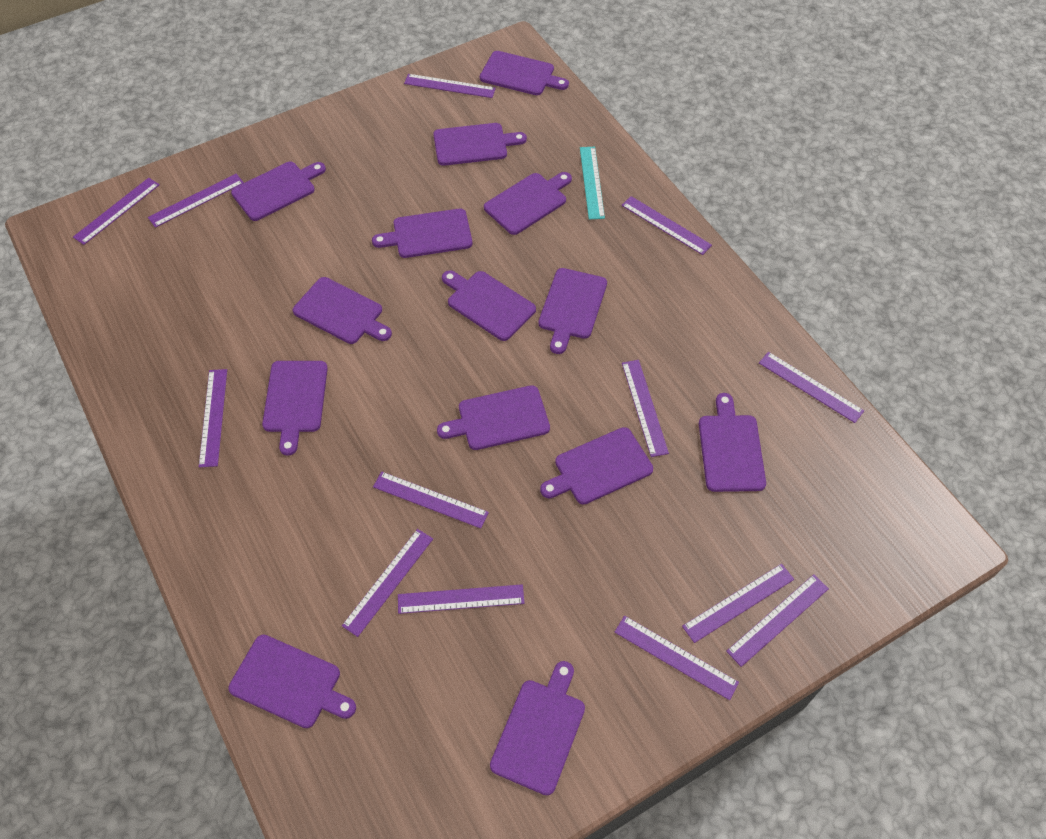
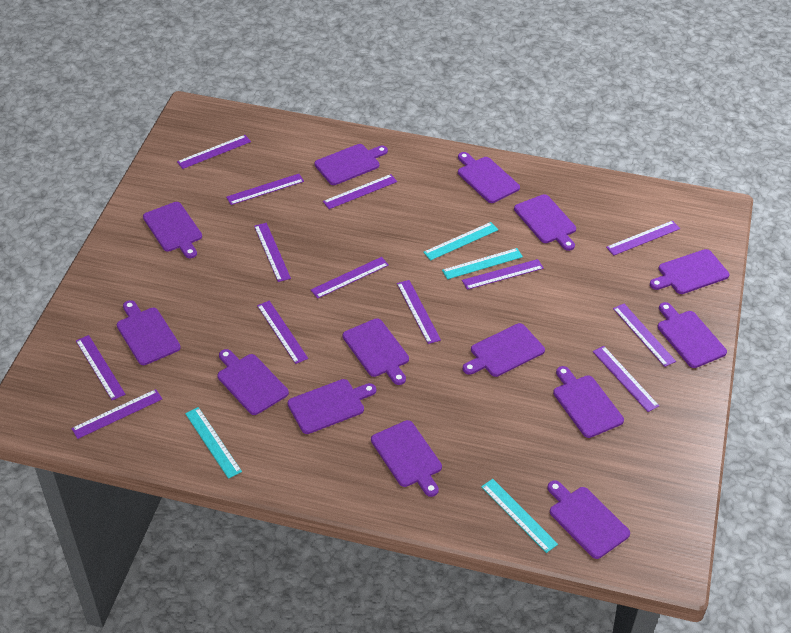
turquoise ruler: 1 -> 4

